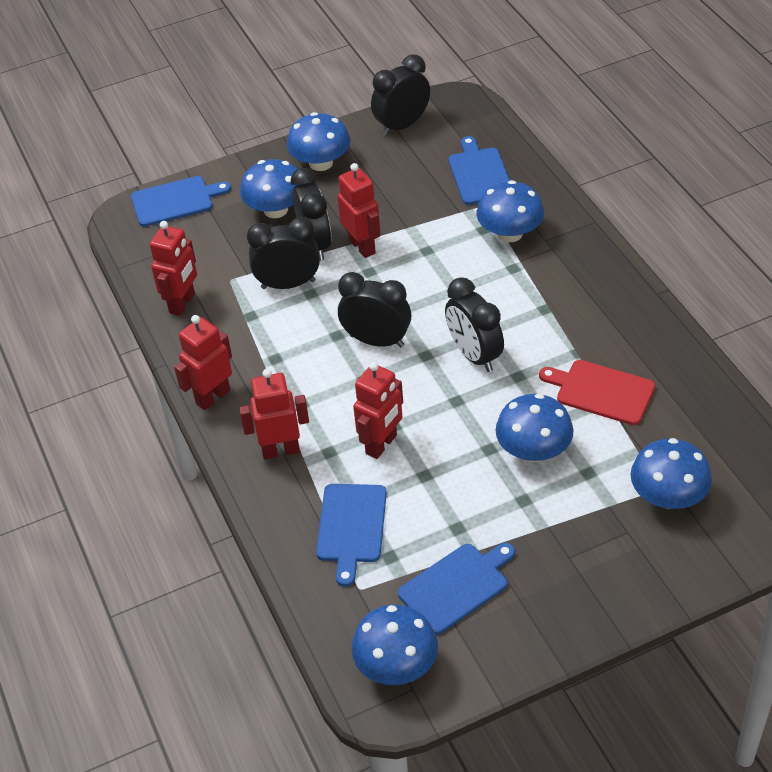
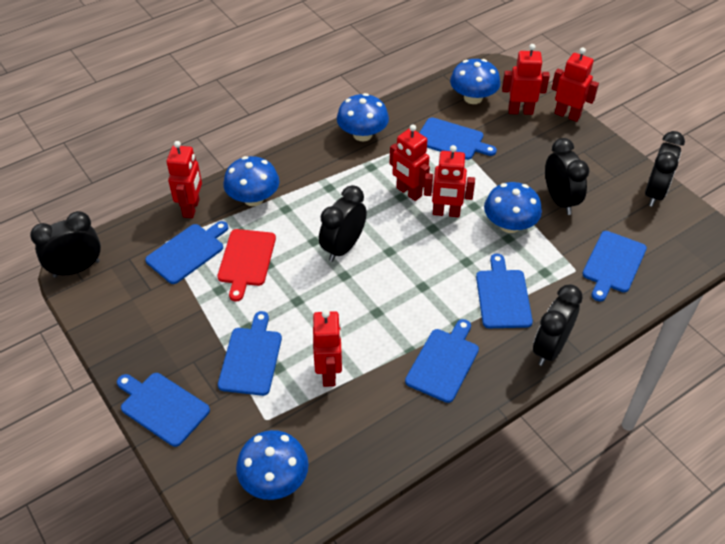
blue cutting board: 4 -> 7
blue mushroom: 6 -> 5
red robot: 5 -> 6

